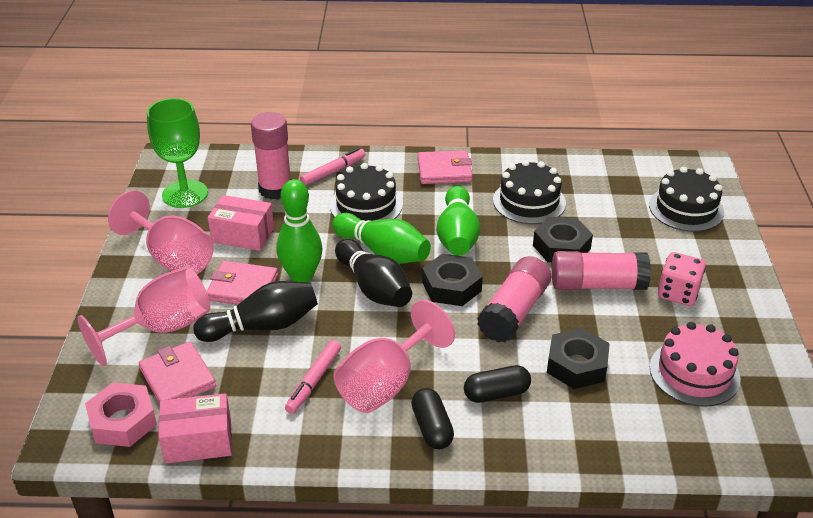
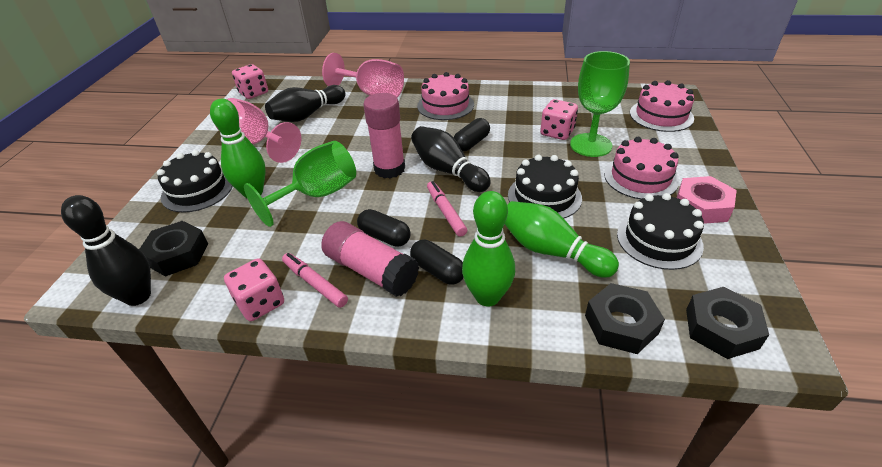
black bowling pin: 2 -> 3
black capsule: 2 -> 3
green goblet: 1 -> 2
pink box: 2 -> 0
pink cake: 1 -> 3
pink dice: 1 -> 3
pink glue stick: 3 -> 2
pink goblet: 3 -> 2
pink wallet: 3 -> 0

